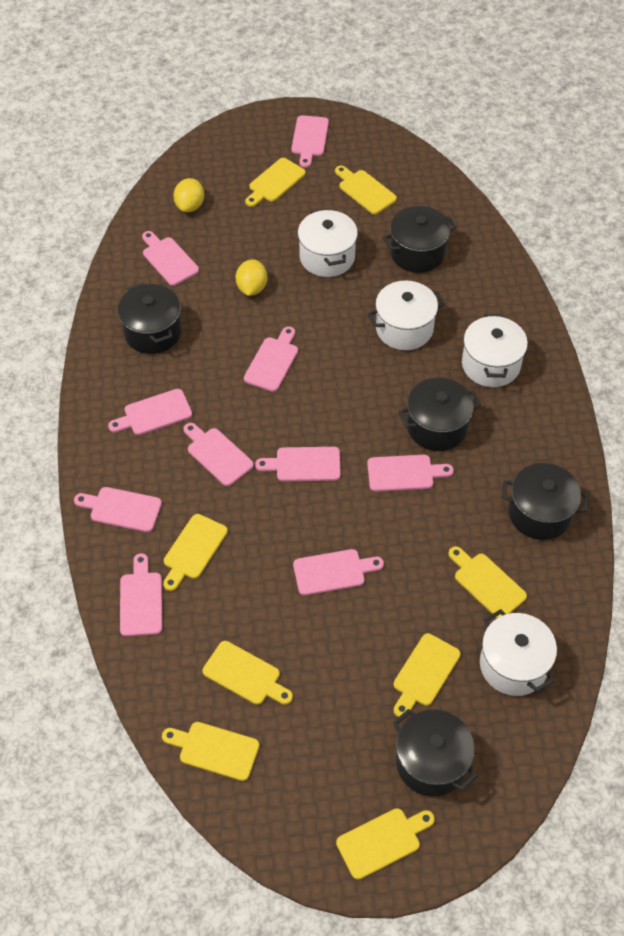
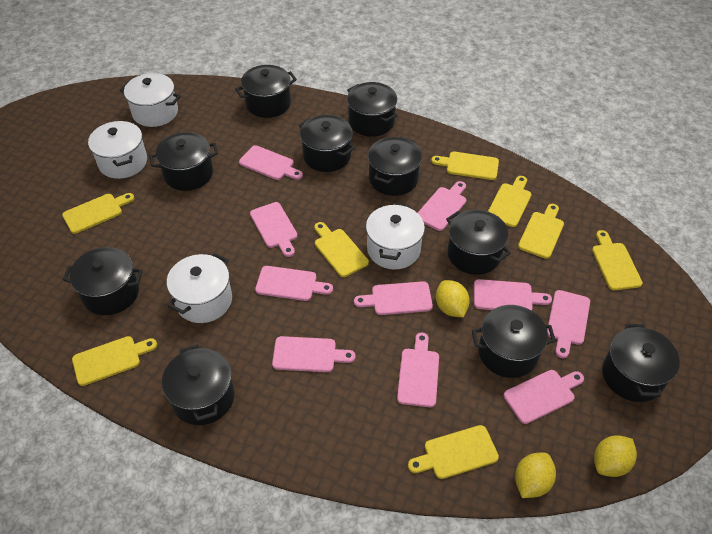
black pot: 5 -> 10
yellow lemon: 2 -> 3

